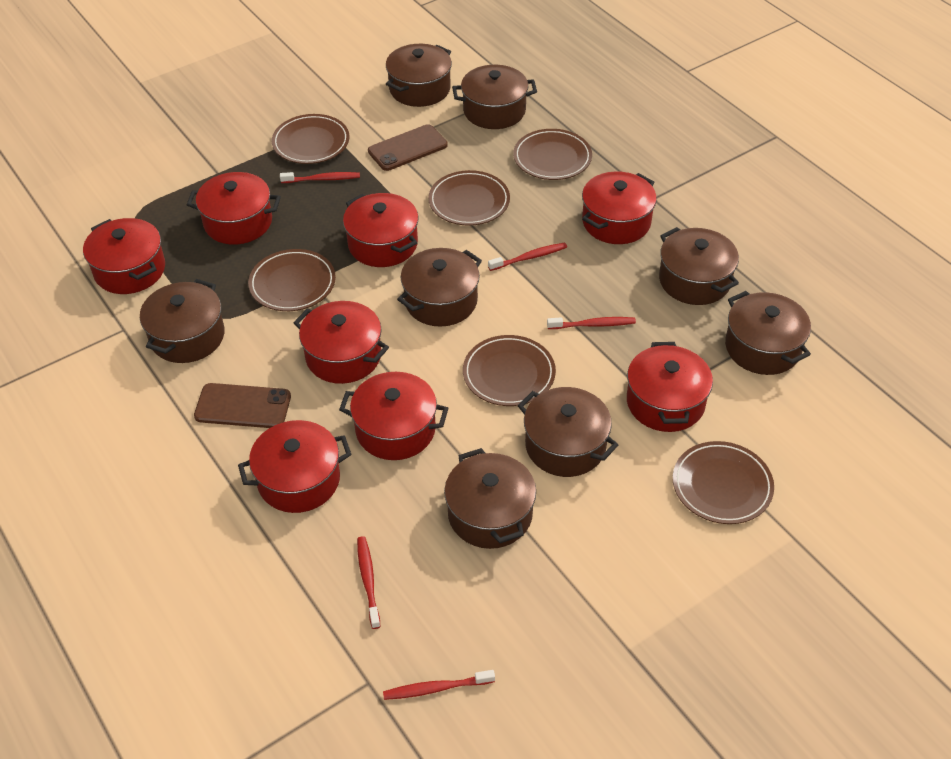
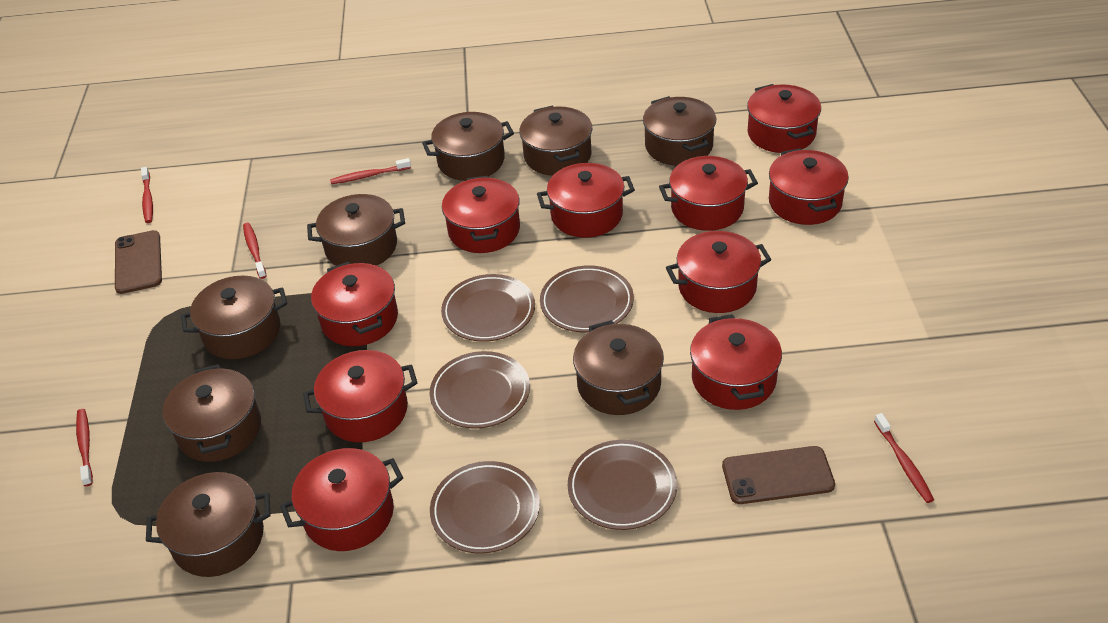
brown plate: 6 -> 5
red pot: 8 -> 10

